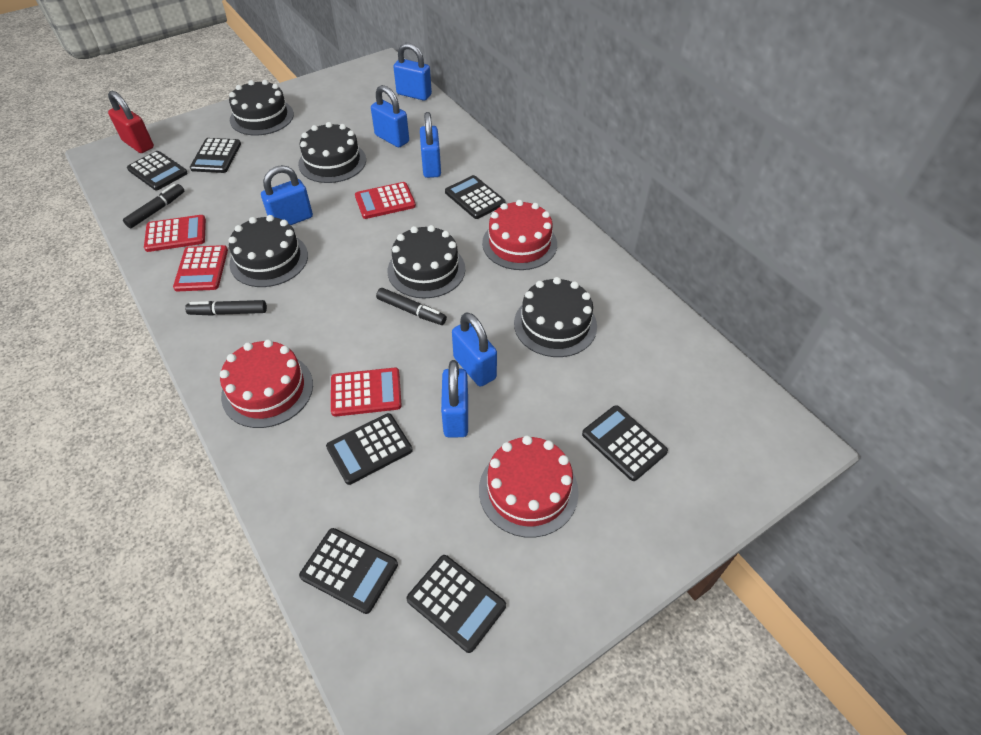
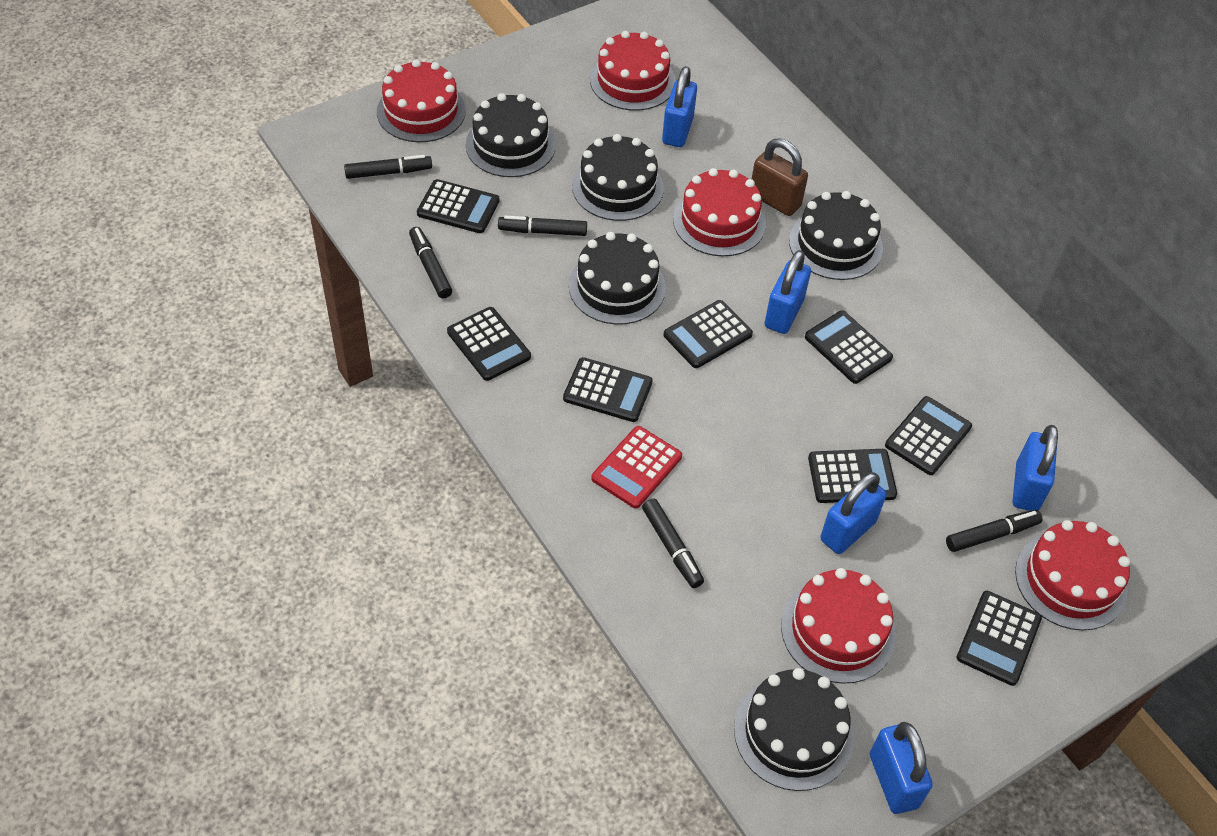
black calculator: 7 -> 8
black marker: 3 -> 5
blue padlock: 6 -> 5
brown padlock: 0 -> 1
red cake: 3 -> 5
red calculator: 4 -> 1
red padlock: 1 -> 0

